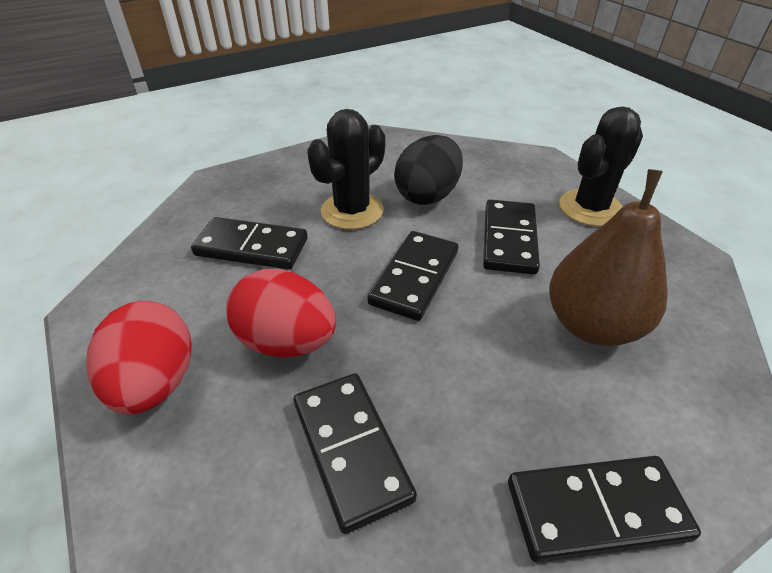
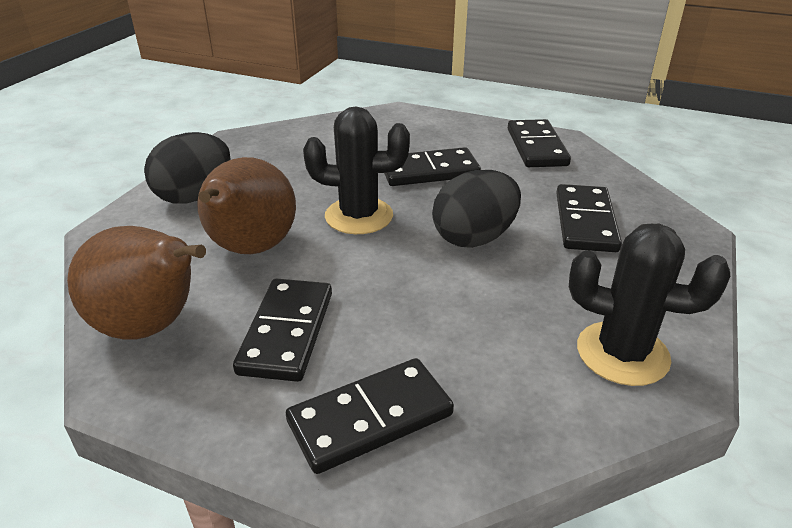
black egg: 1 -> 2
brown pear: 1 -> 2
red egg: 2 -> 0

